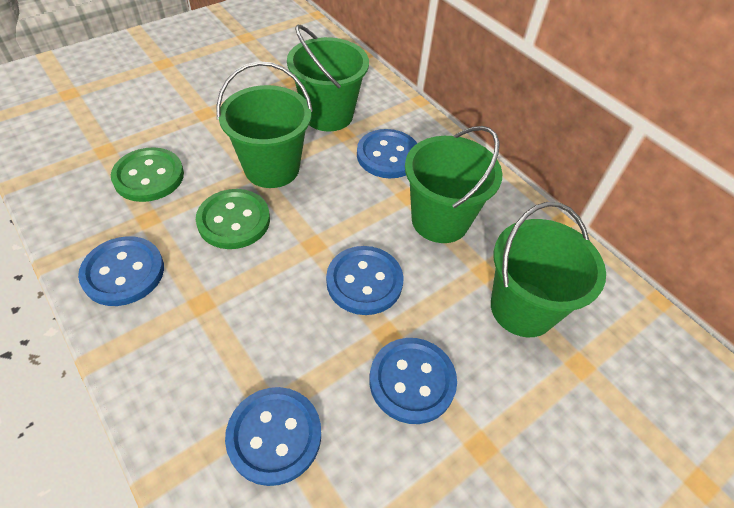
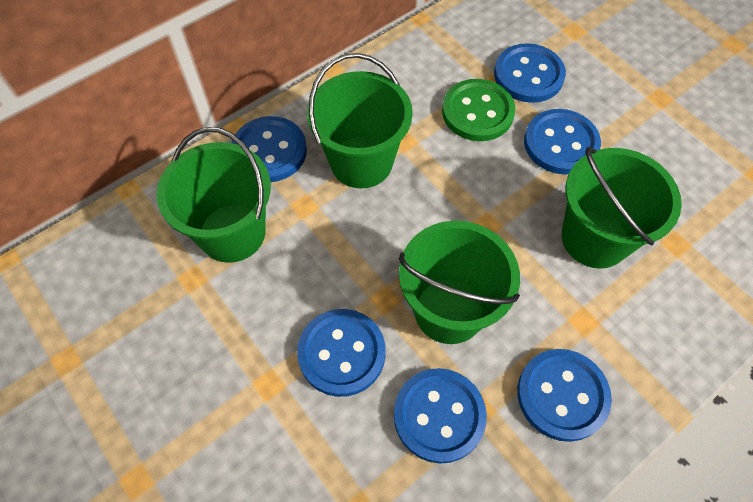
blue button: 5 -> 6
green button: 2 -> 1

